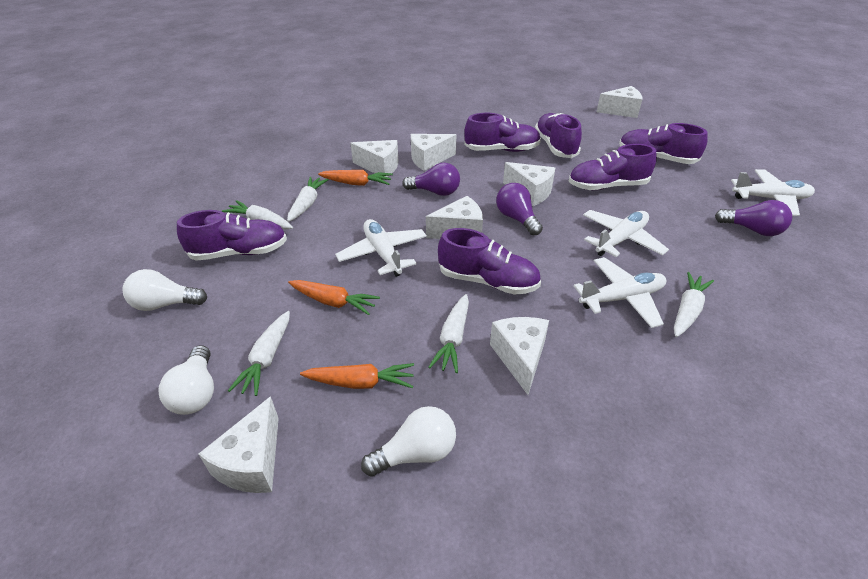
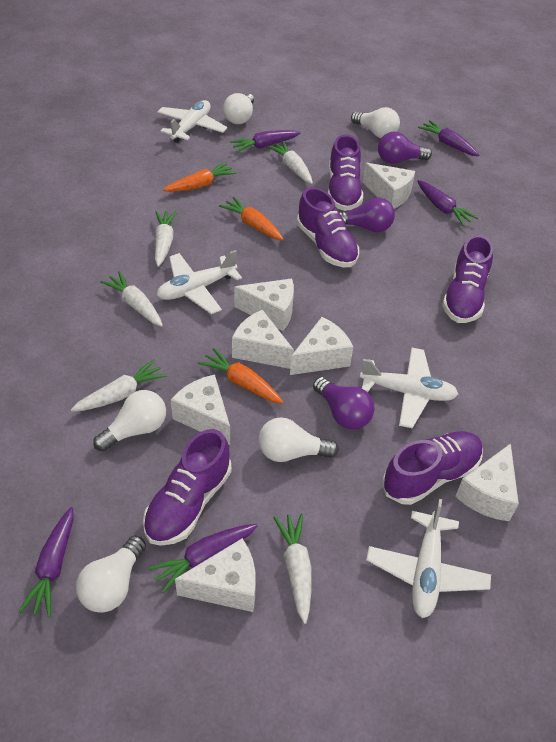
purple carrot: 0 -> 5
purple shoe: 6 -> 5
white light bulb: 3 -> 5

